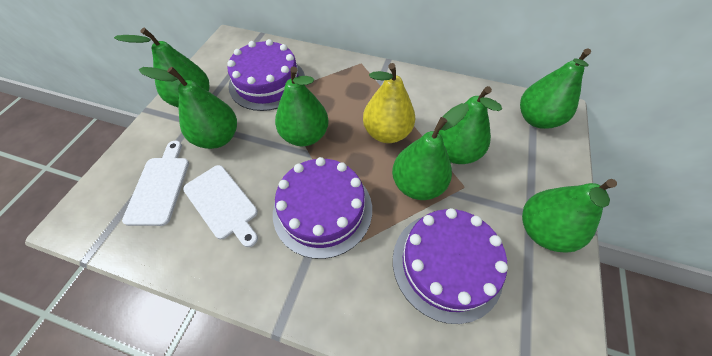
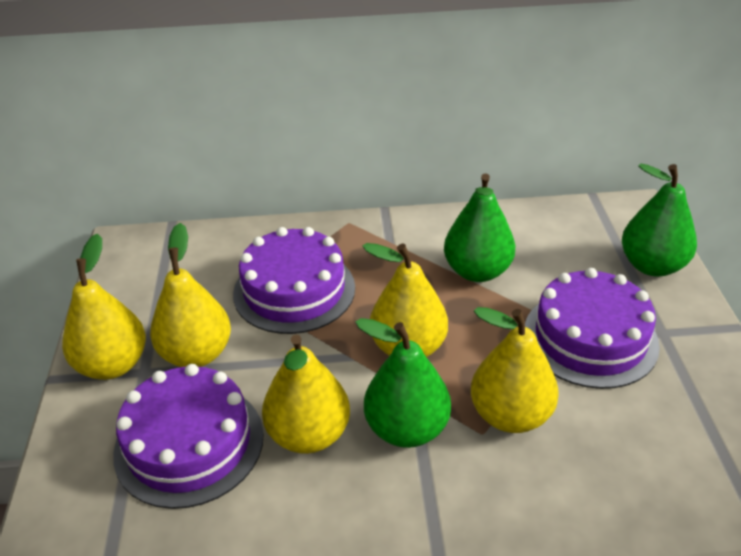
green pear: 7 -> 3
white cutting board: 2 -> 0
yellow pear: 1 -> 5

